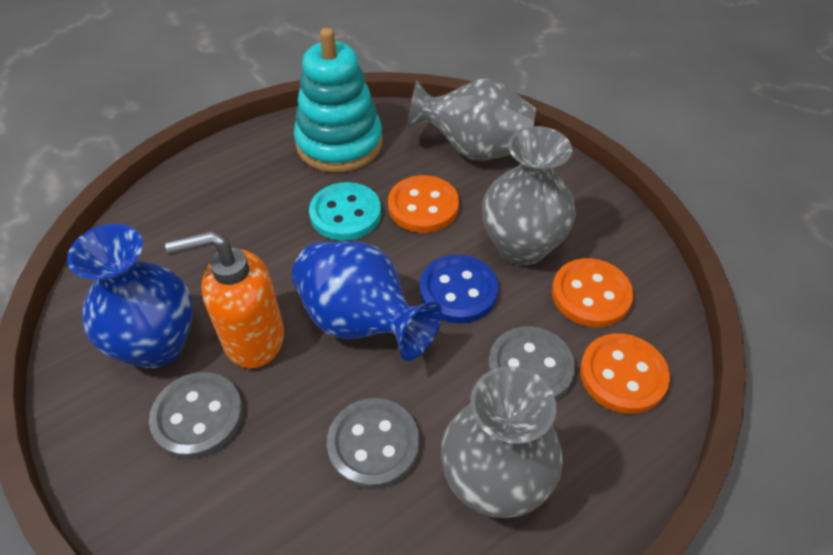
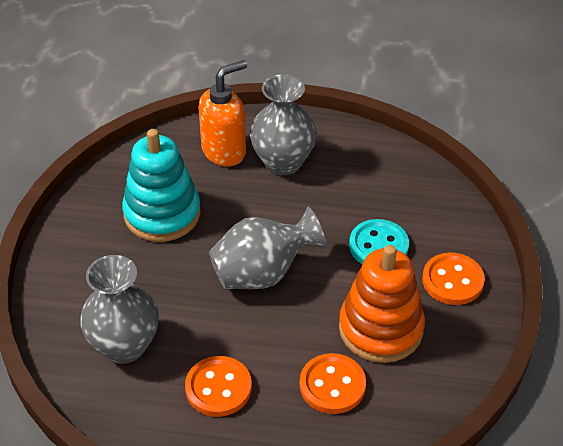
blue button: 1 -> 0
blue vase: 2 -> 0
grey button: 3 -> 0
orange stacking toy: 0 -> 1

